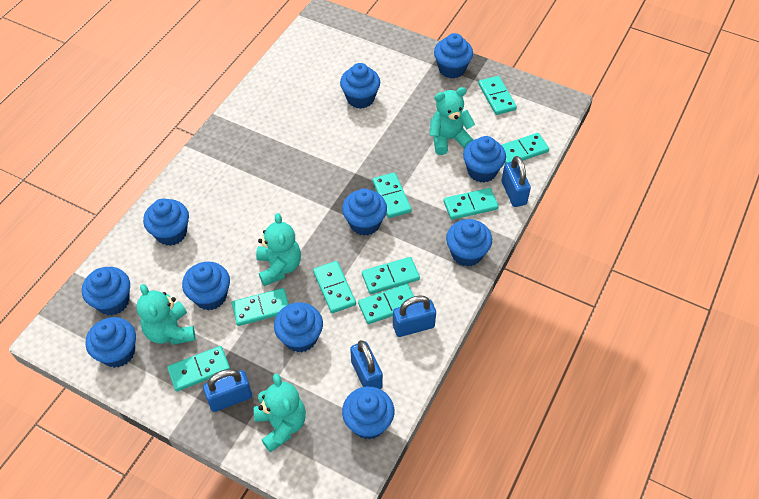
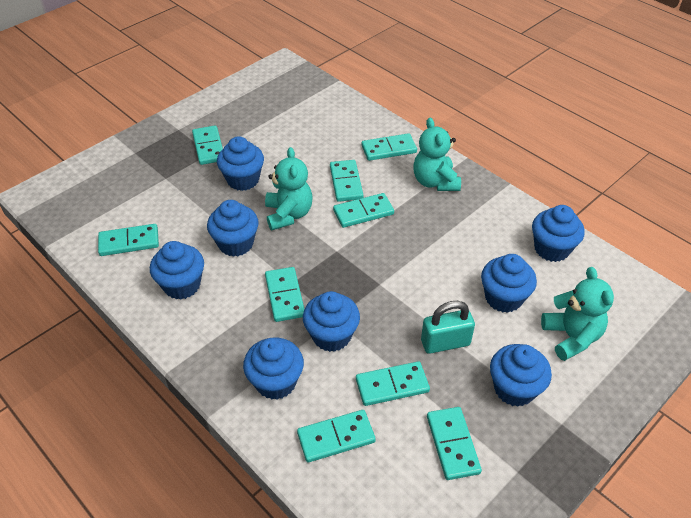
blue cupcake: 11 -> 8
blue padlock: 4 -> 0
turquoise padlock: 0 -> 1
turquoise teddy bear: 4 -> 3

